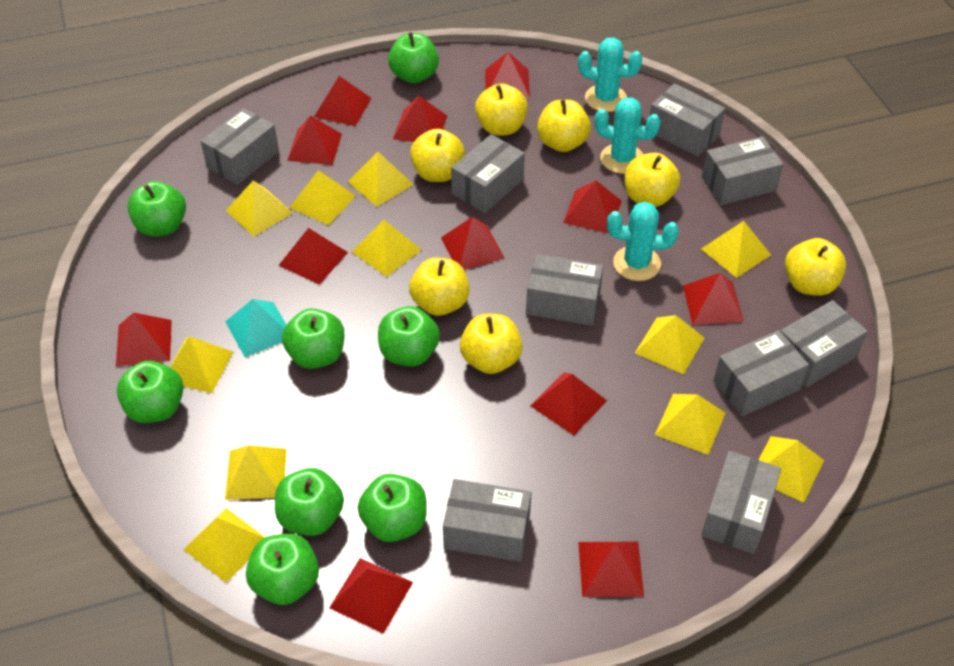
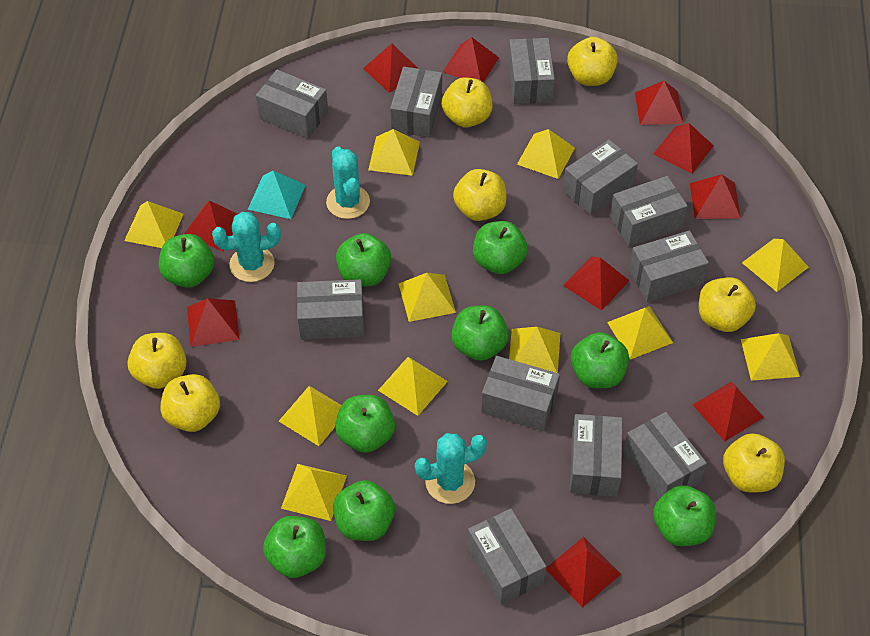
green apple: 8 -> 9
grey box: 9 -> 11
red pyramid: 12 -> 10

